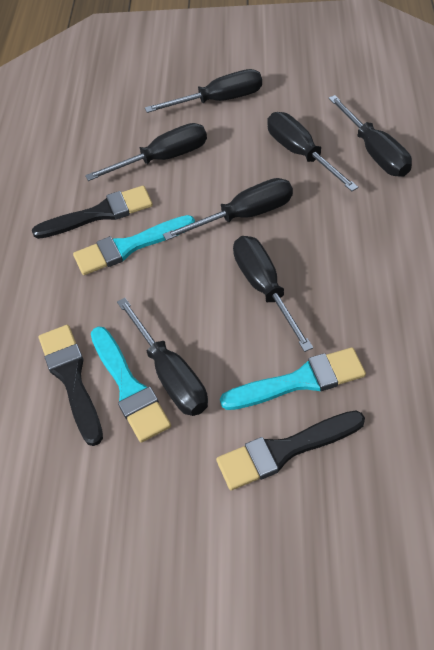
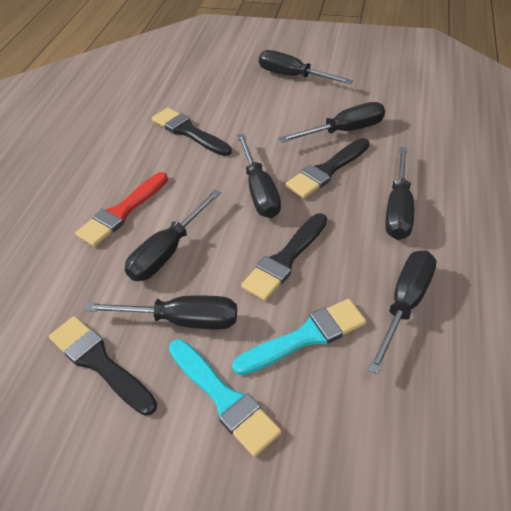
black brush: 3 -> 4
red brush: 0 -> 1
turquoise brush: 3 -> 2

